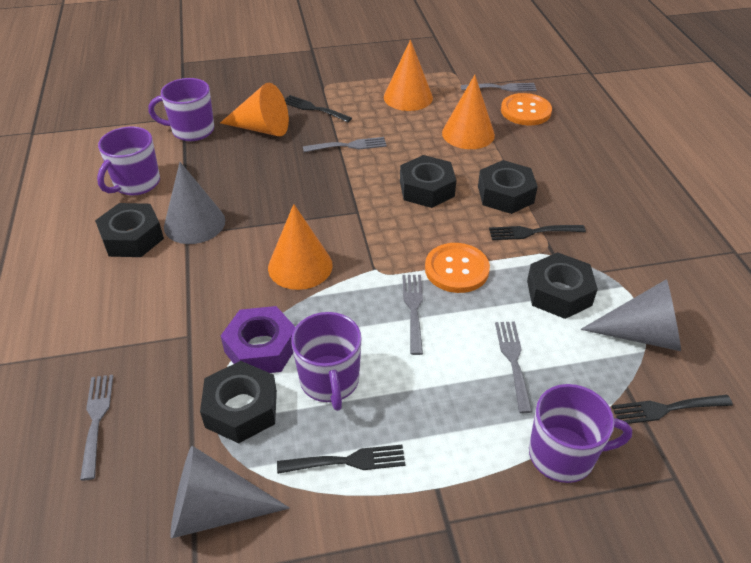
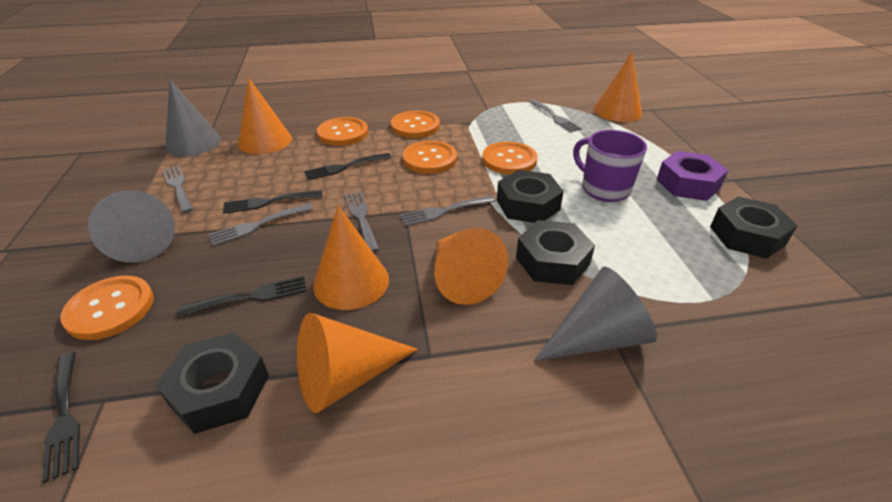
black nut: 5 -> 4
orange button: 2 -> 5
orange cone: 4 -> 5
purple mug: 4 -> 1

